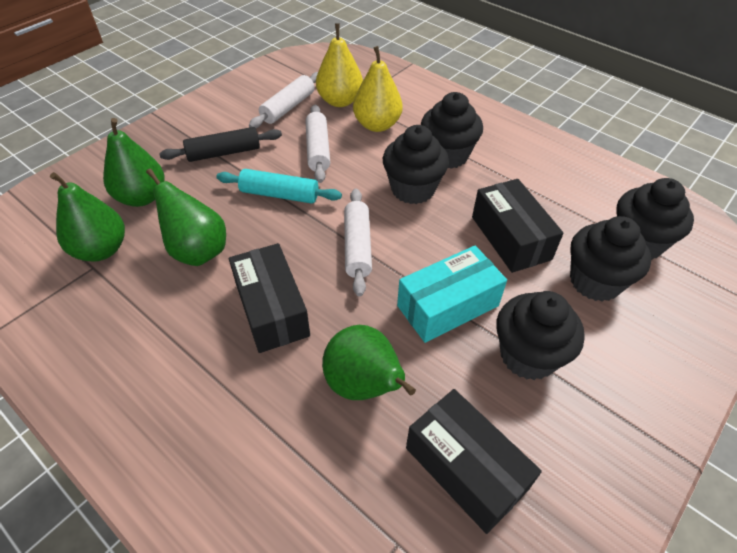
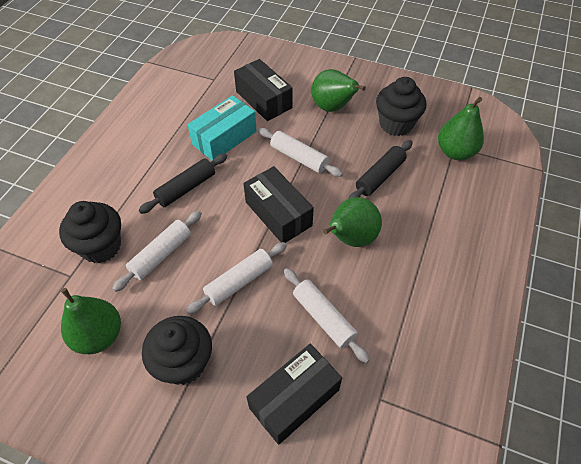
black cupcake: 5 -> 3
black rolling pin: 1 -> 2
turquoise rolling pin: 1 -> 0
white rolling pin: 3 -> 4
yellow pear: 2 -> 0

